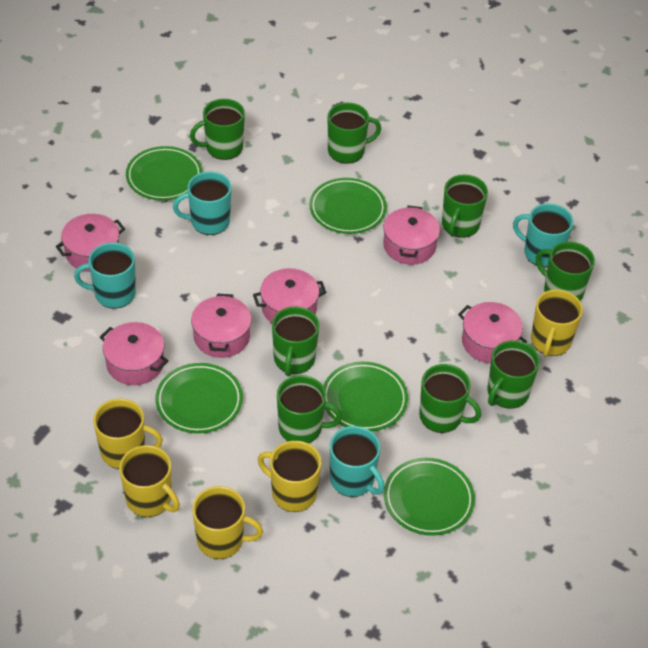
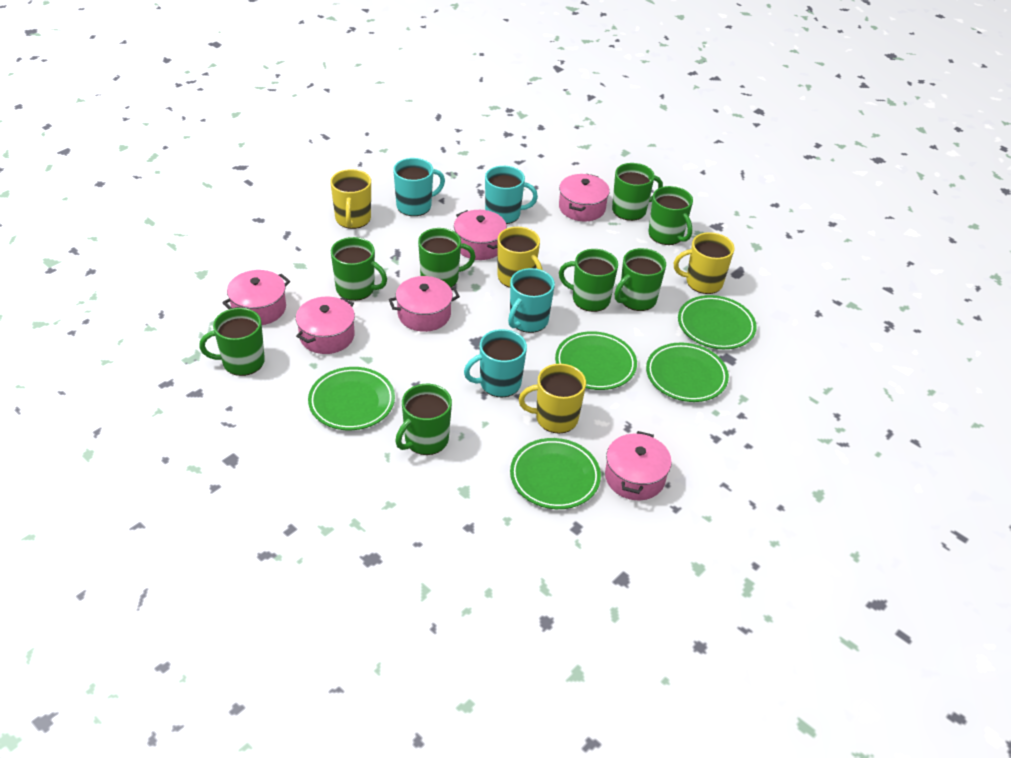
yellow mug: 5 -> 4

